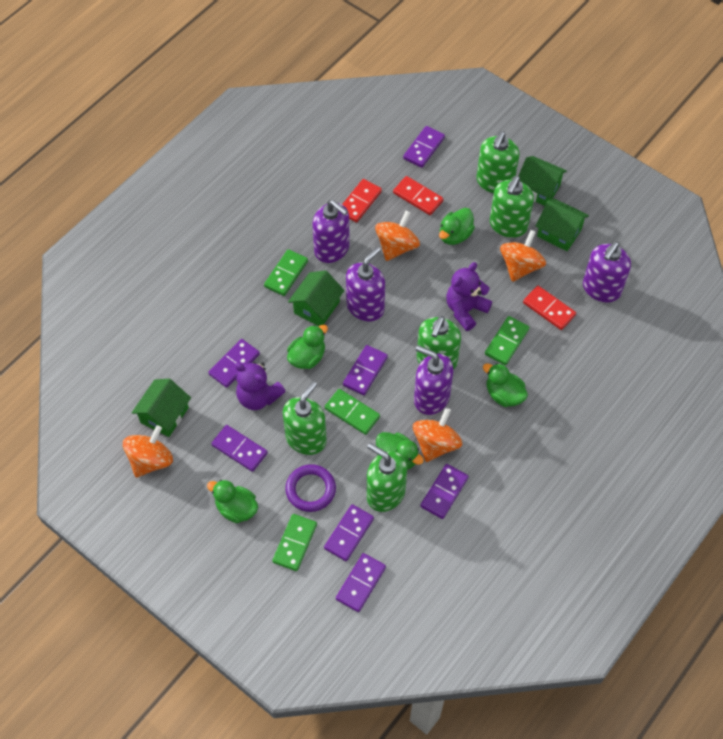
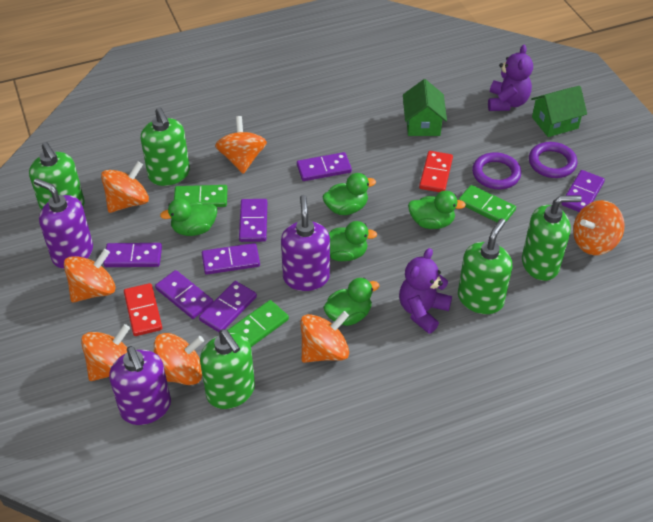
green domino: 4 -> 3
green house: 4 -> 2
orange spinning top: 4 -> 7
purple ring: 1 -> 2
purple soap dispenser: 4 -> 3
red domino: 3 -> 2

